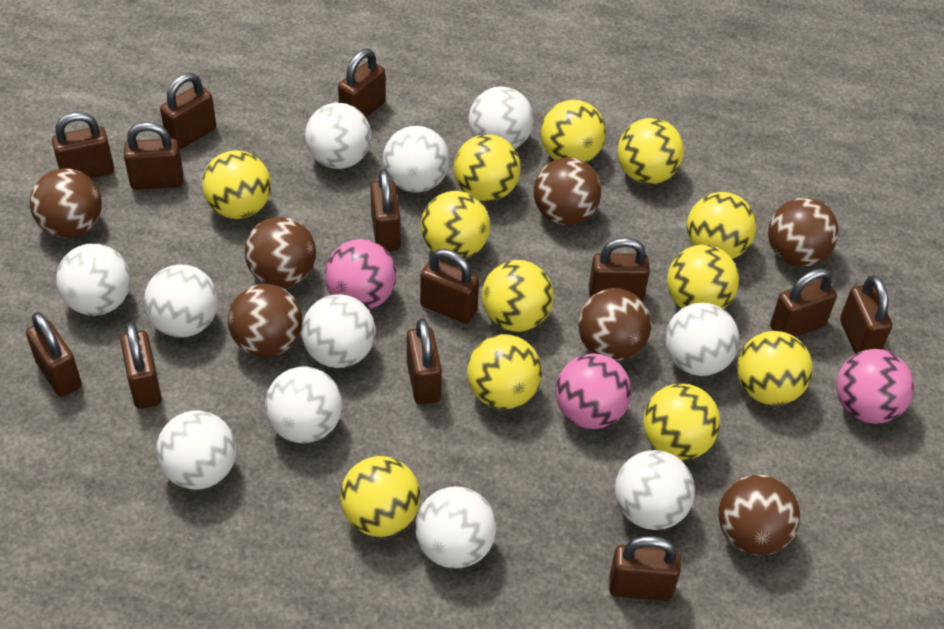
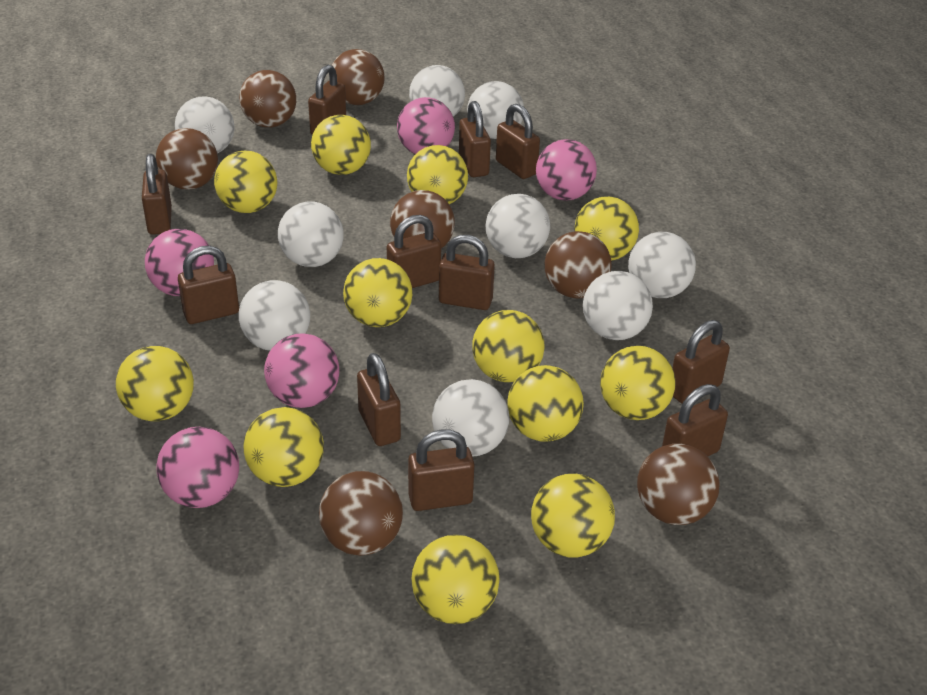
brown padlock: 13 -> 11
pink ball: 3 -> 5
white ball: 11 -> 9

